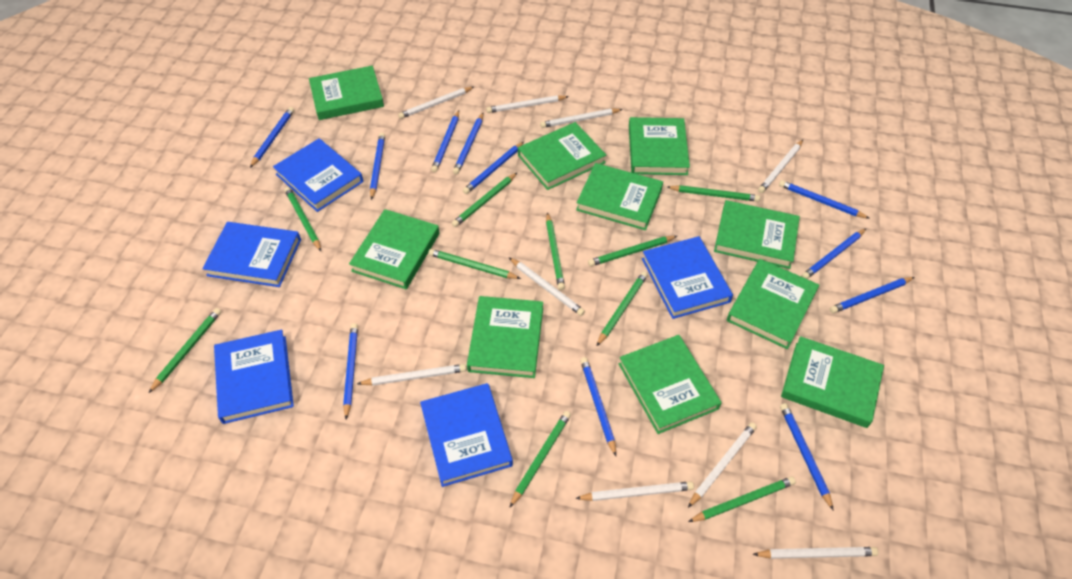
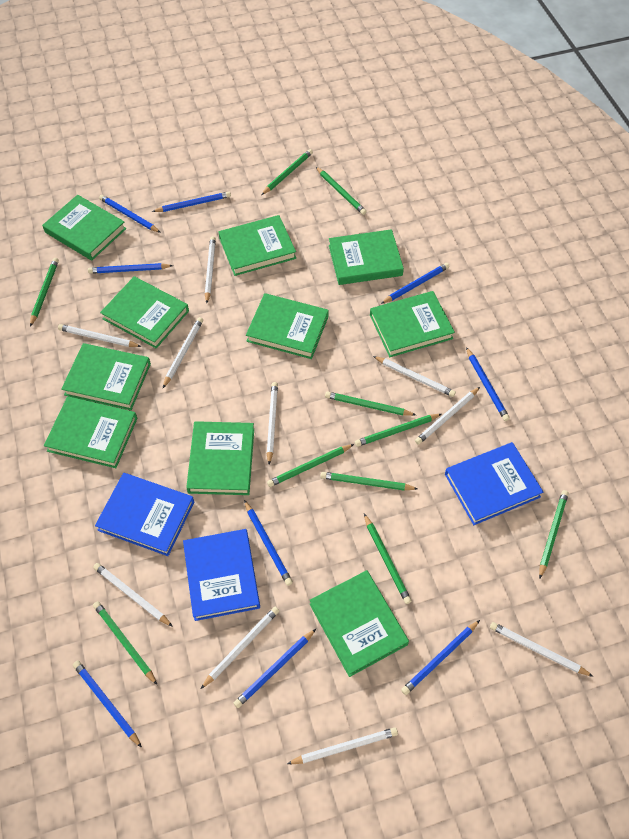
blue book: 5 -> 3
blue pencil: 11 -> 9
white pencil: 9 -> 10

